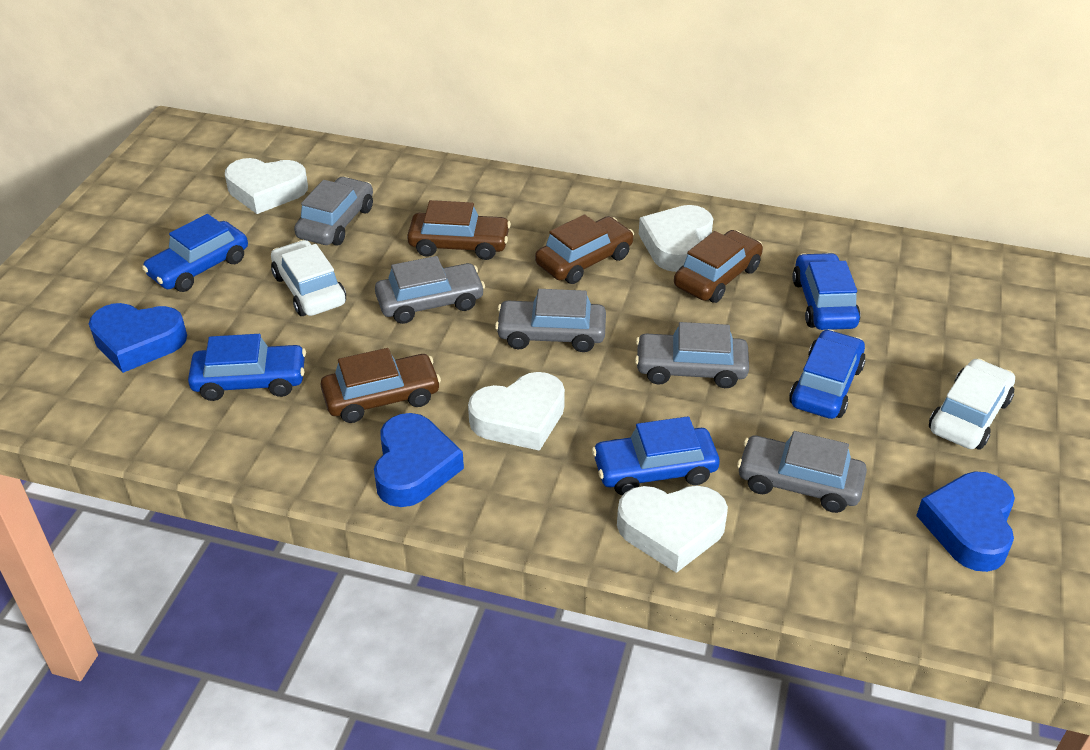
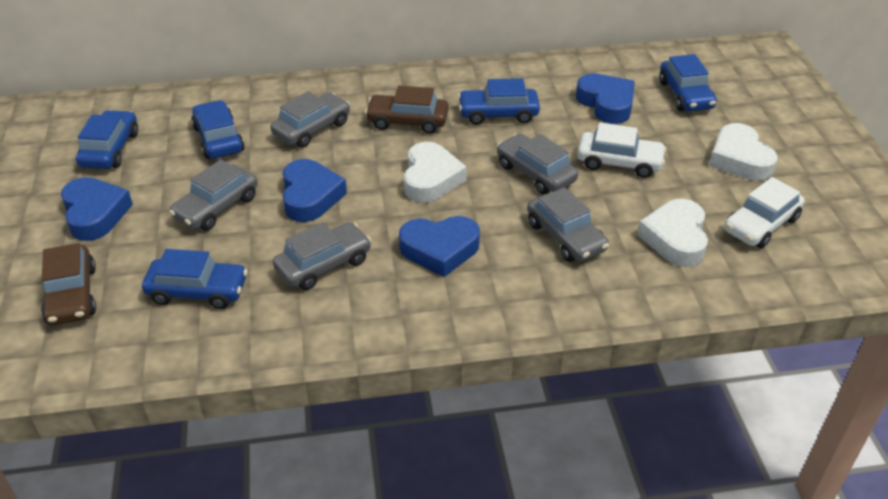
blue heart: 3 -> 4
brown car: 4 -> 2
white heart: 4 -> 3

